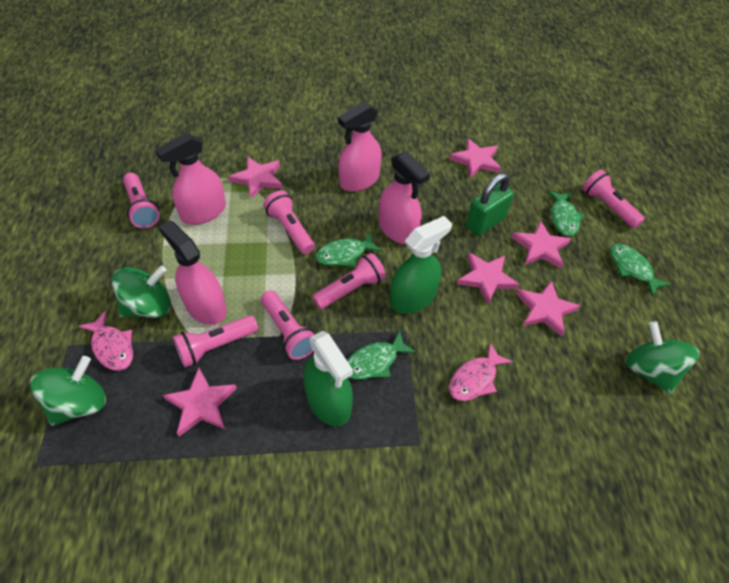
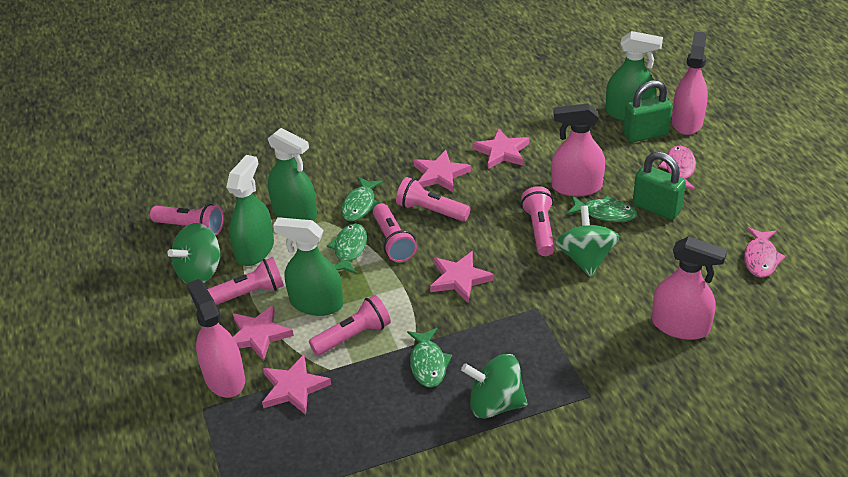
green padlock: 1 -> 2
green spray bottle: 2 -> 4
pink star: 6 -> 5

